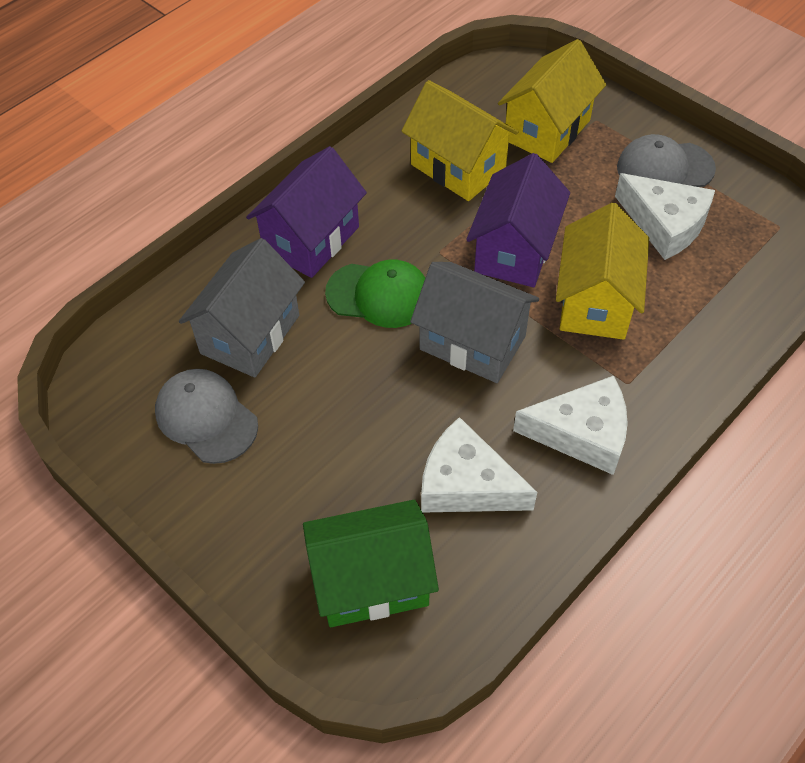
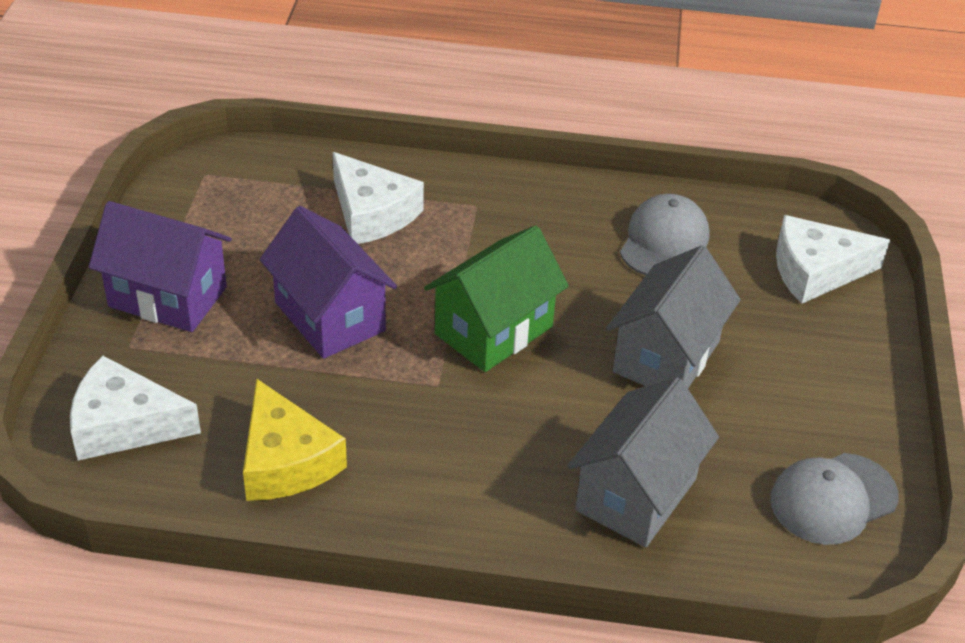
green cap: 1 -> 0
yellow cheese: 0 -> 1
yellow house: 3 -> 0

